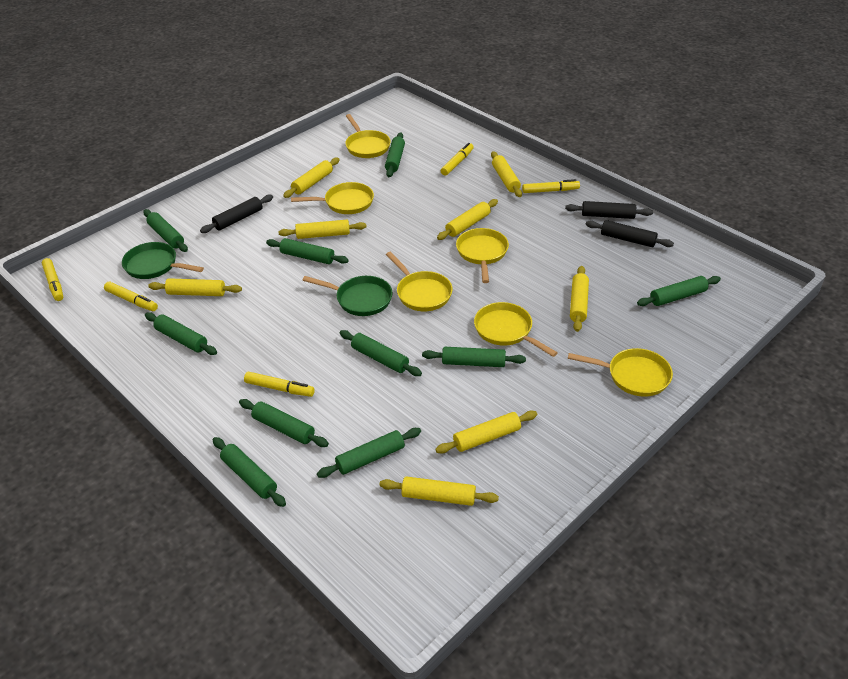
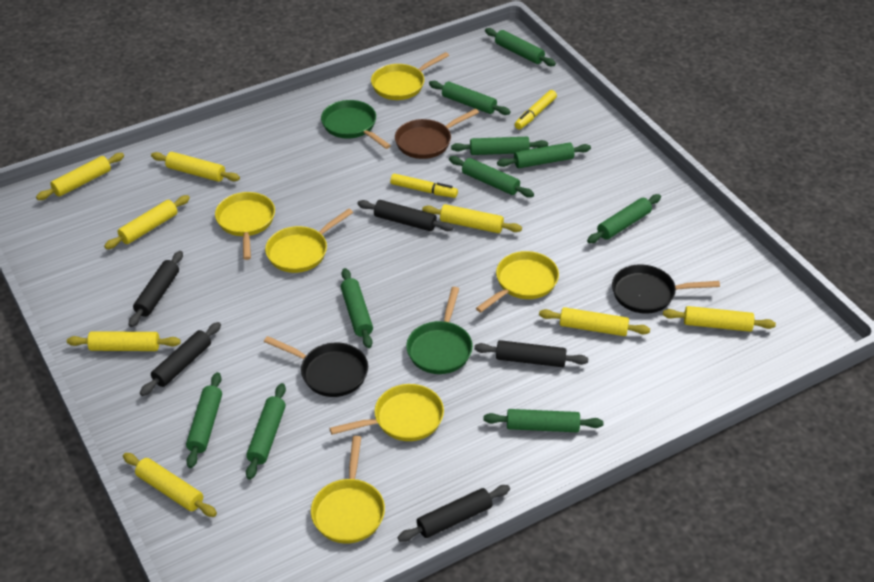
black pan: 0 -> 2
black rolling pin: 3 -> 5
brown pan: 0 -> 1
yellow marker: 5 -> 2

